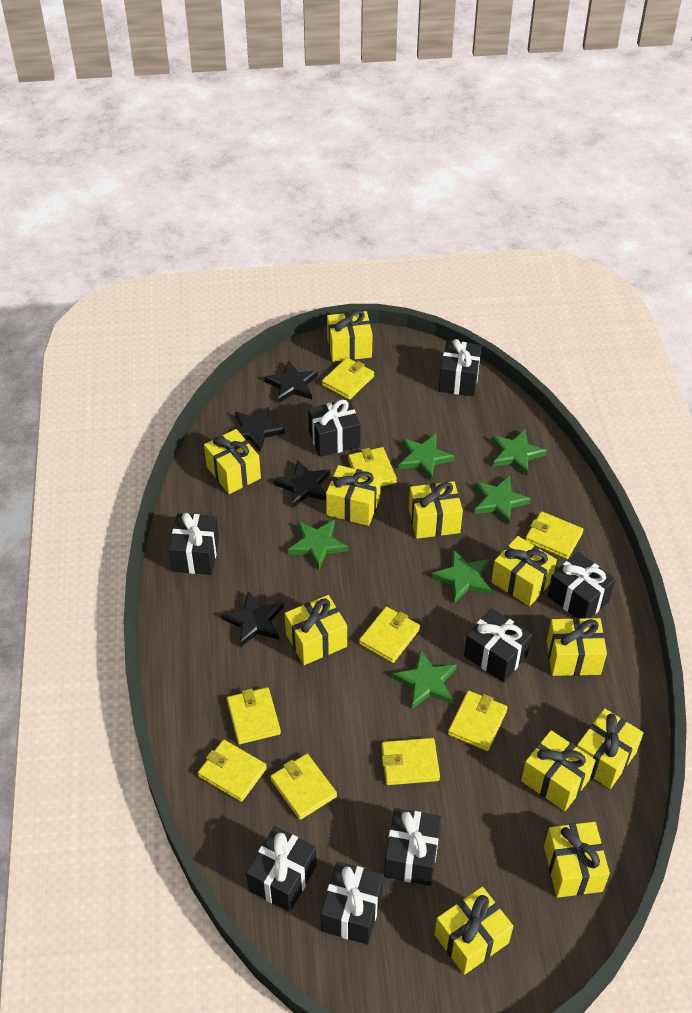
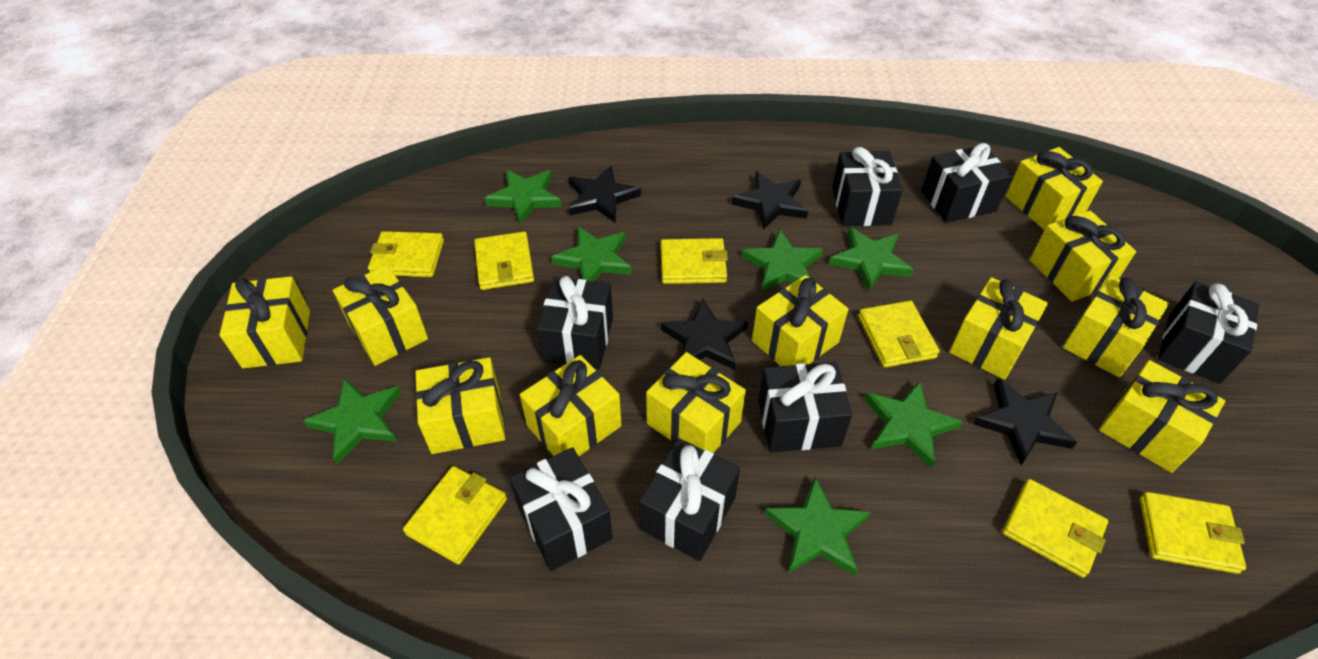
black gift: 8 -> 7
green star: 6 -> 7
yellow wallet: 9 -> 7

